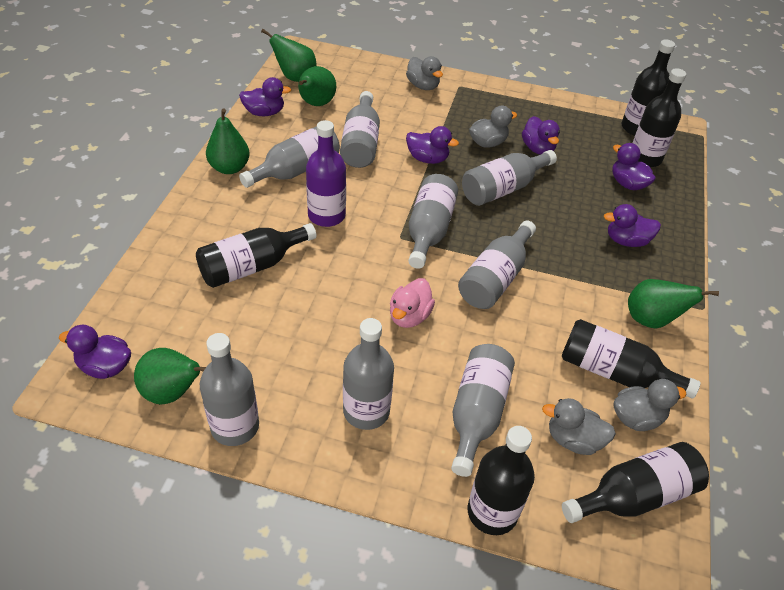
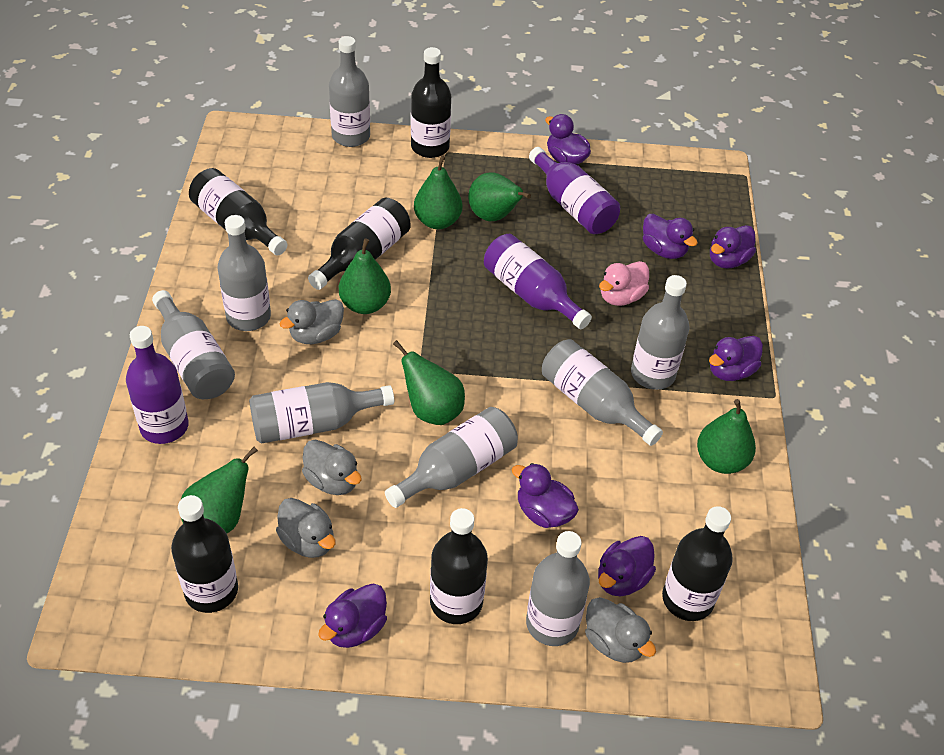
green pear: 5 -> 6
purple bottle: 1 -> 3
purple duck: 6 -> 7

